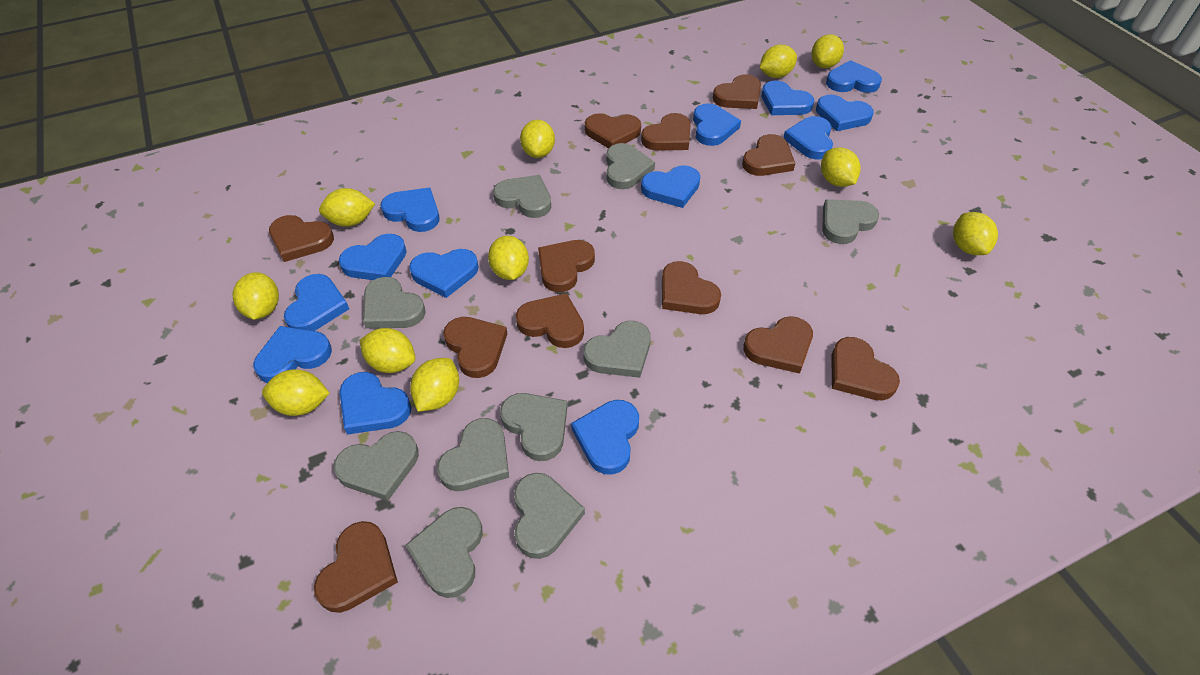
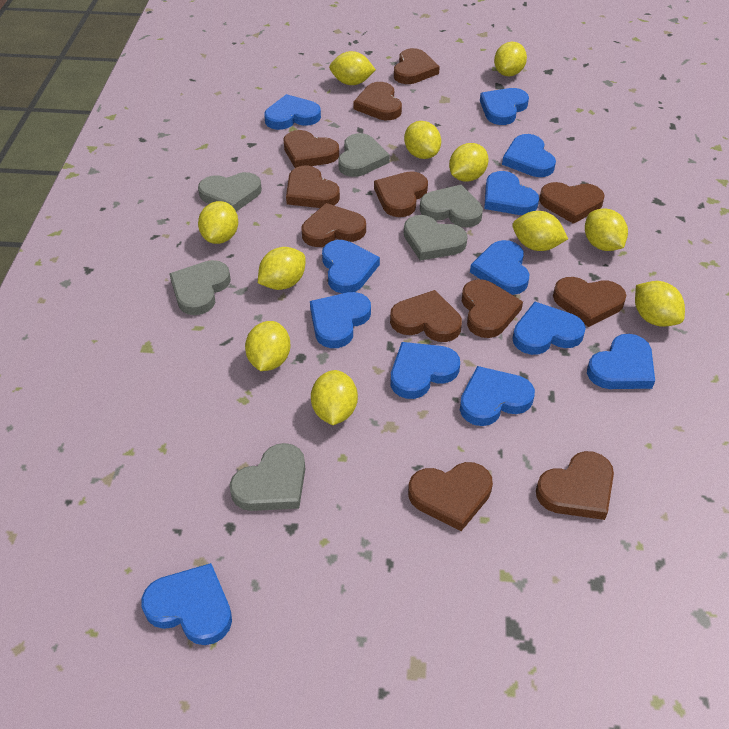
blue heart: 13 -> 12
grey heart: 10 -> 6

